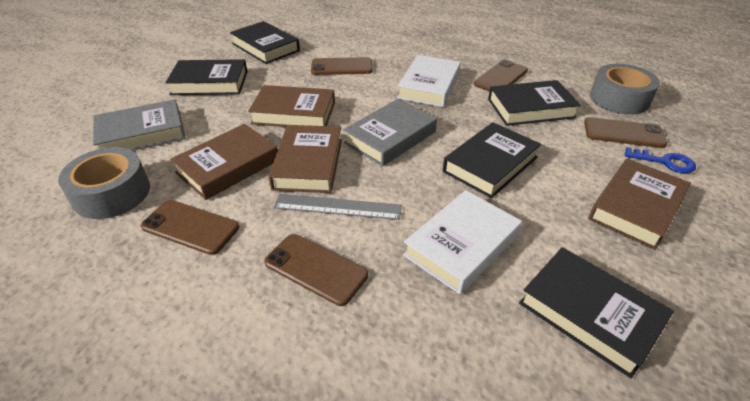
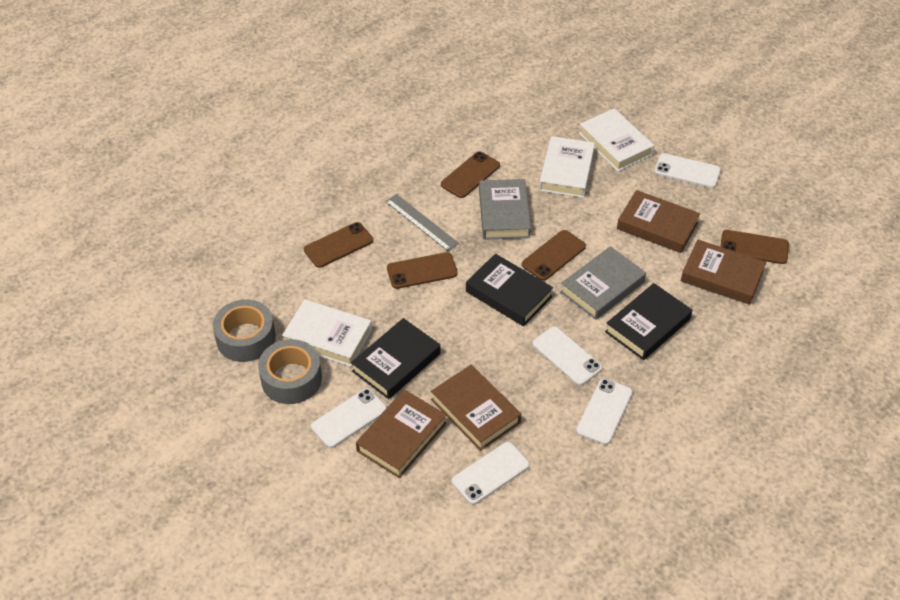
black book: 5 -> 3
blue key: 1 -> 0
white book: 2 -> 3
white phone: 0 -> 5

